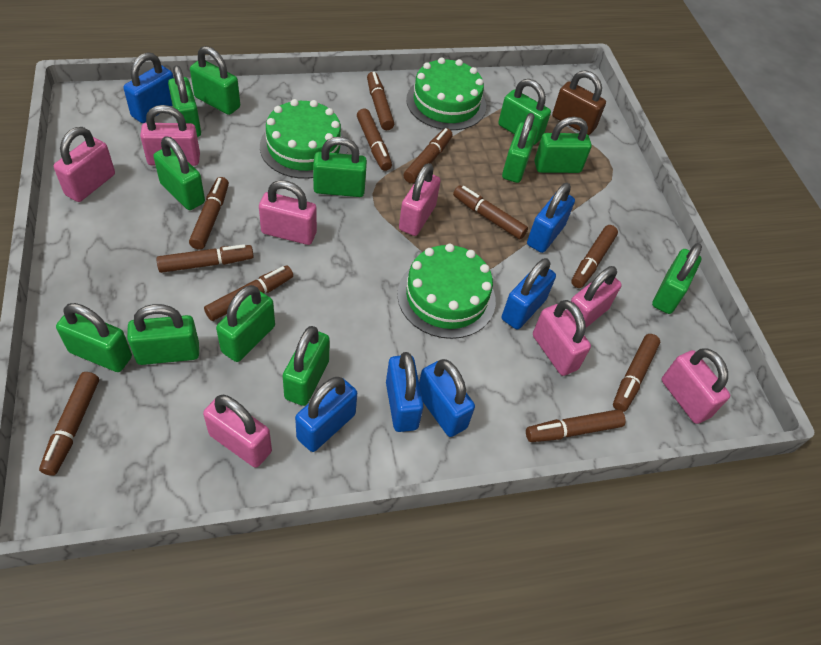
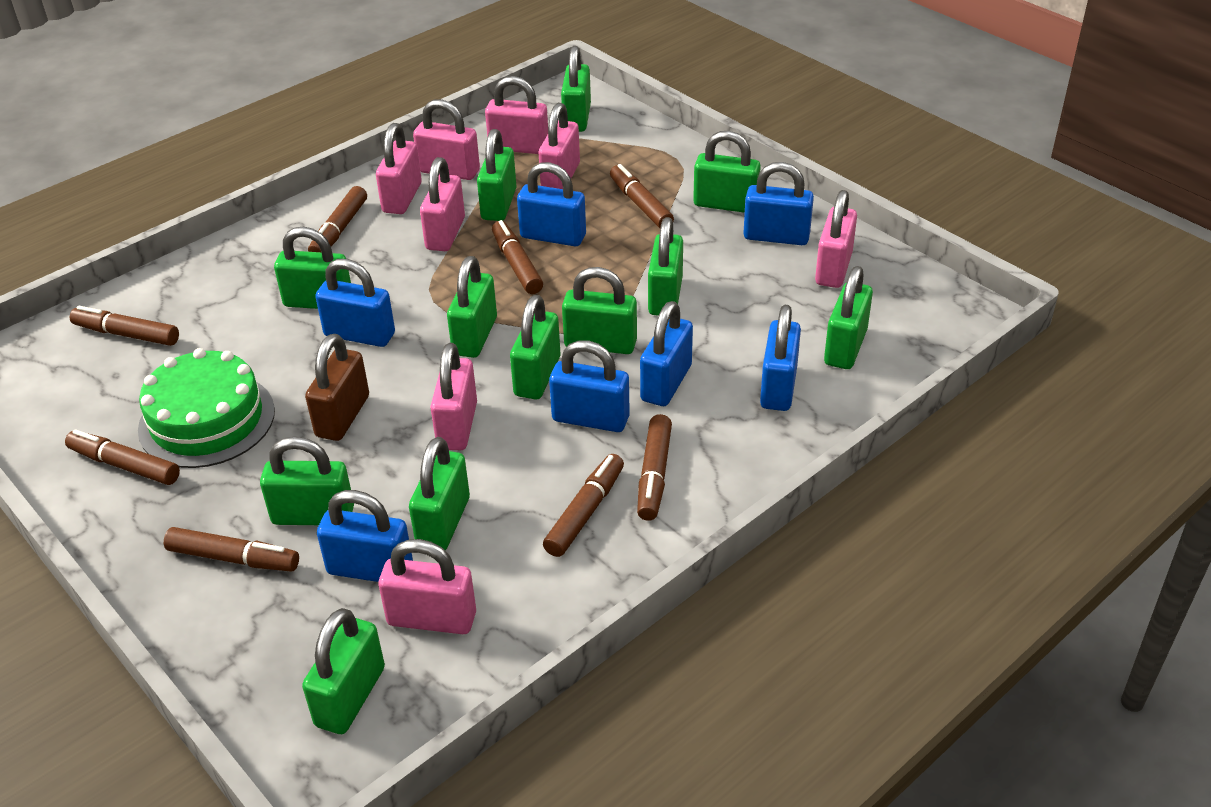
blue padlock: 6 -> 7
brown marker: 11 -> 8
green cake: 3 -> 1

